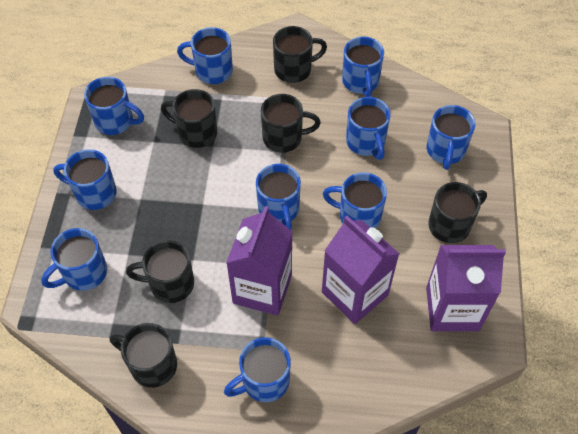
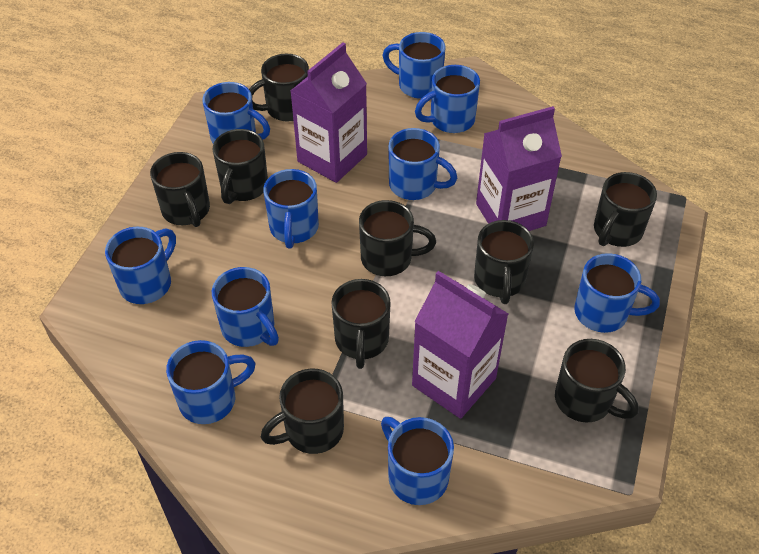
black mug: 6 -> 9

